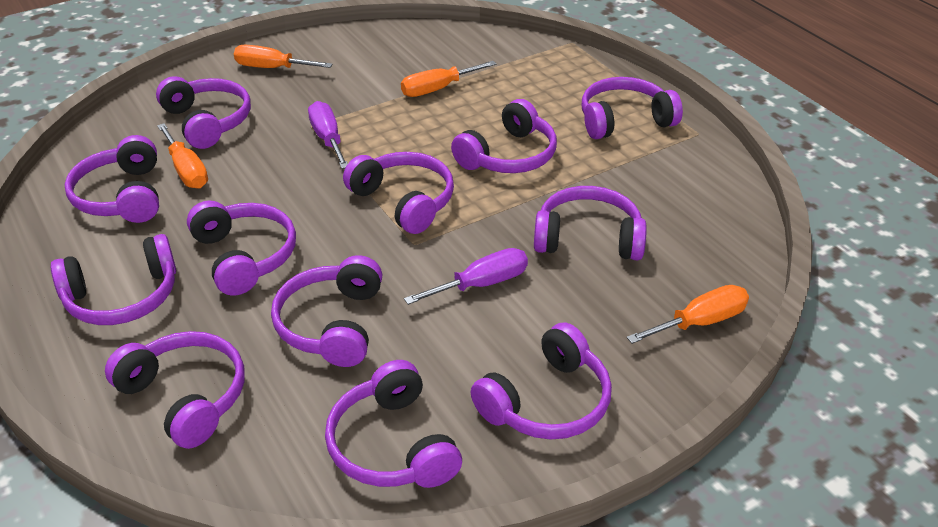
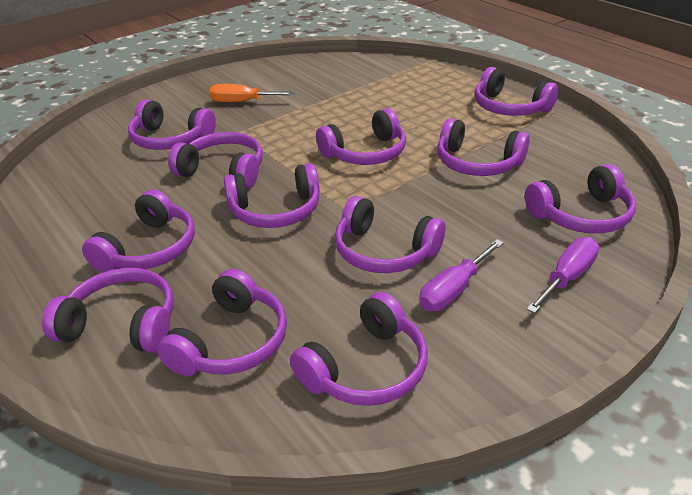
orange screwdriver: 4 -> 1

